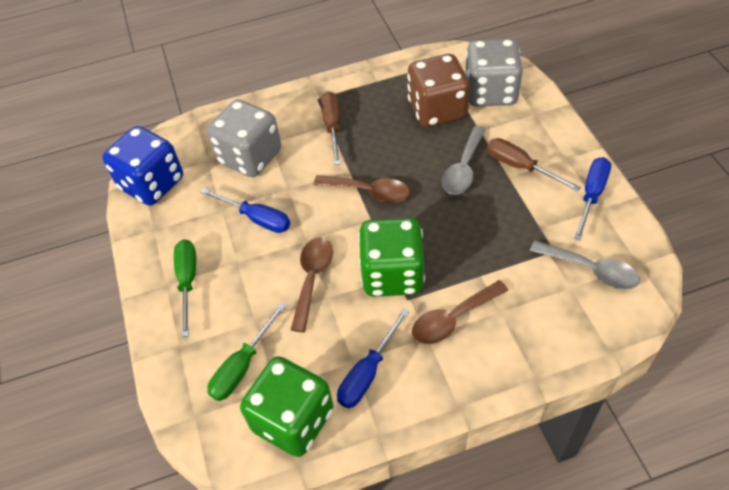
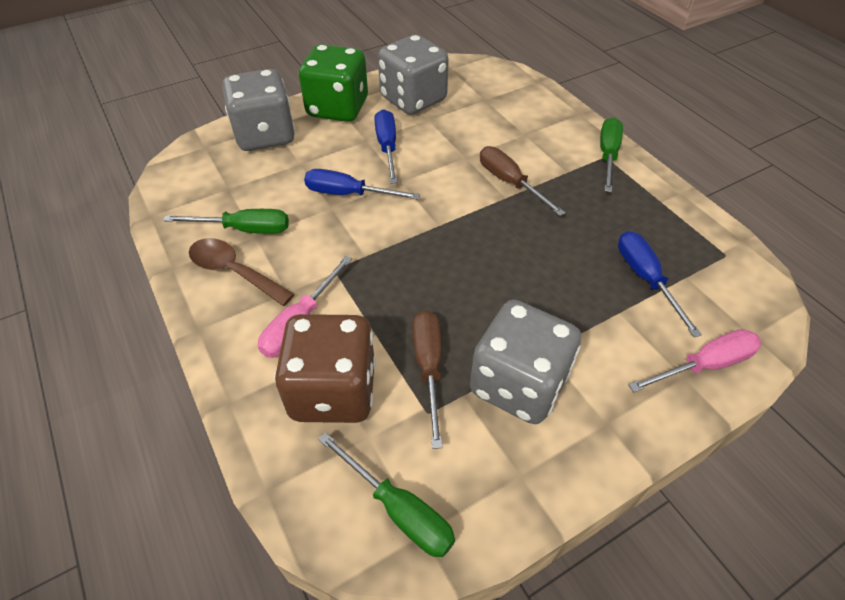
blue dice: 1 -> 0
brown spoon: 3 -> 1
green dice: 2 -> 1
green screwdriver: 2 -> 3
grey dice: 2 -> 3
grey spoon: 2 -> 0
pink screwdriver: 0 -> 2

